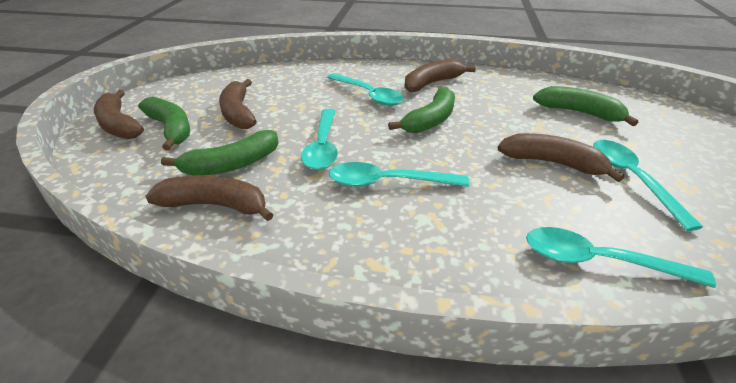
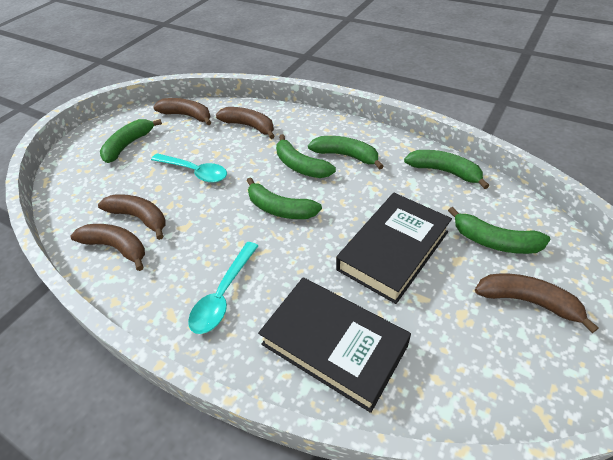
black book: 0 -> 2
green banana: 4 -> 6
turquoise spoon: 5 -> 2

